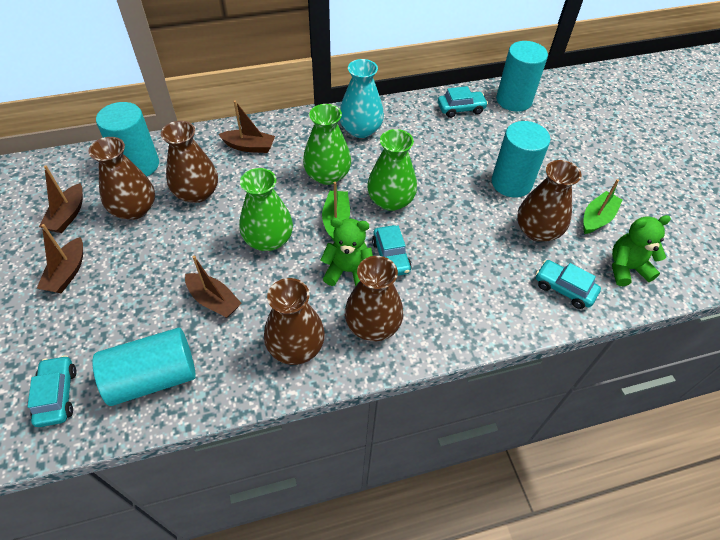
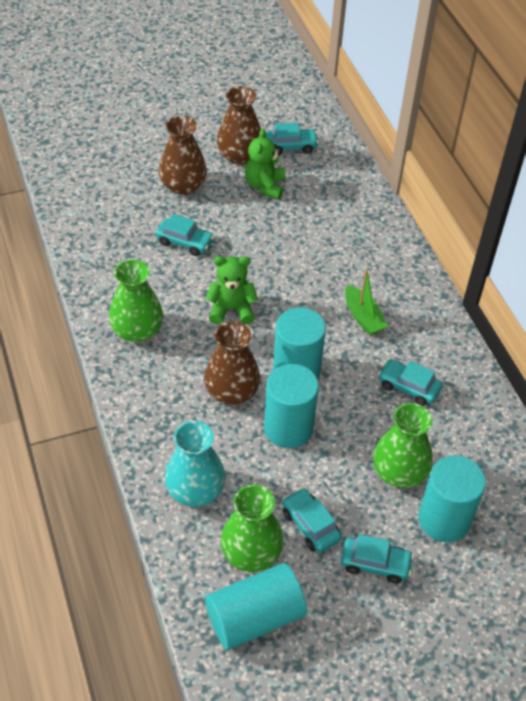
brown boat: 4 -> 0
brown vase: 5 -> 3
green boat: 2 -> 1
turquoise car: 4 -> 5

